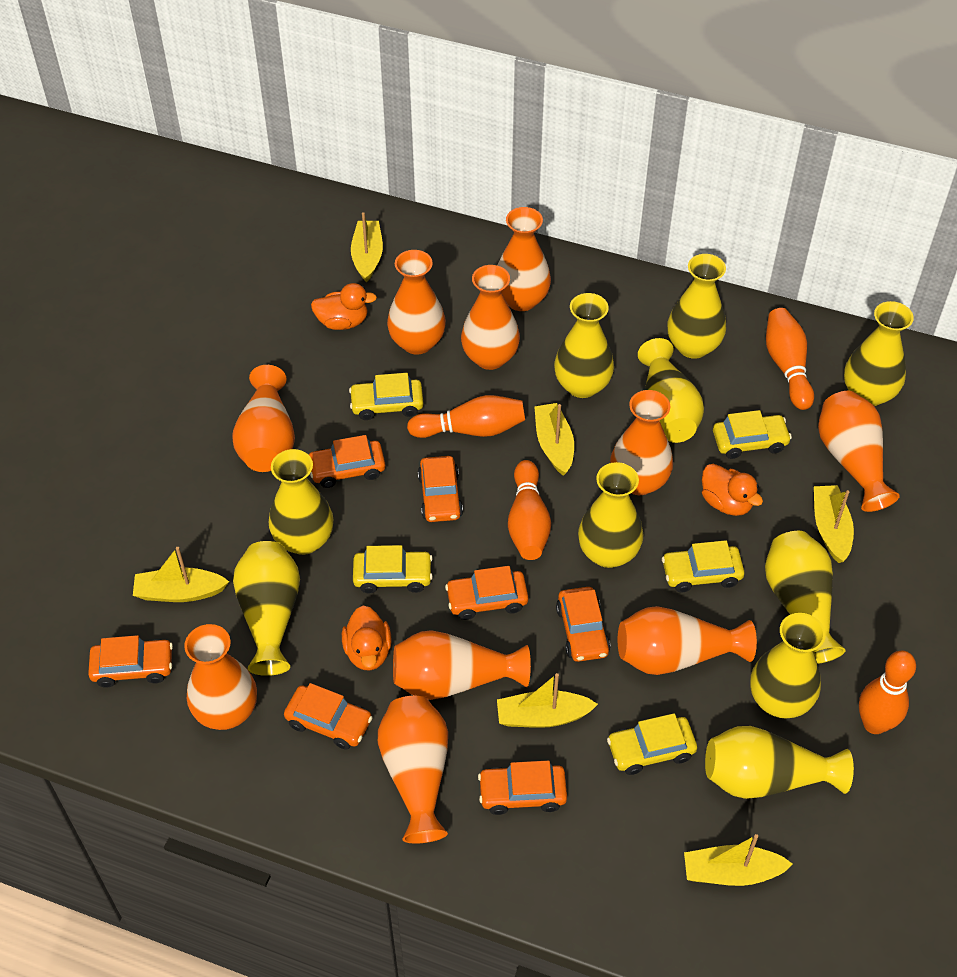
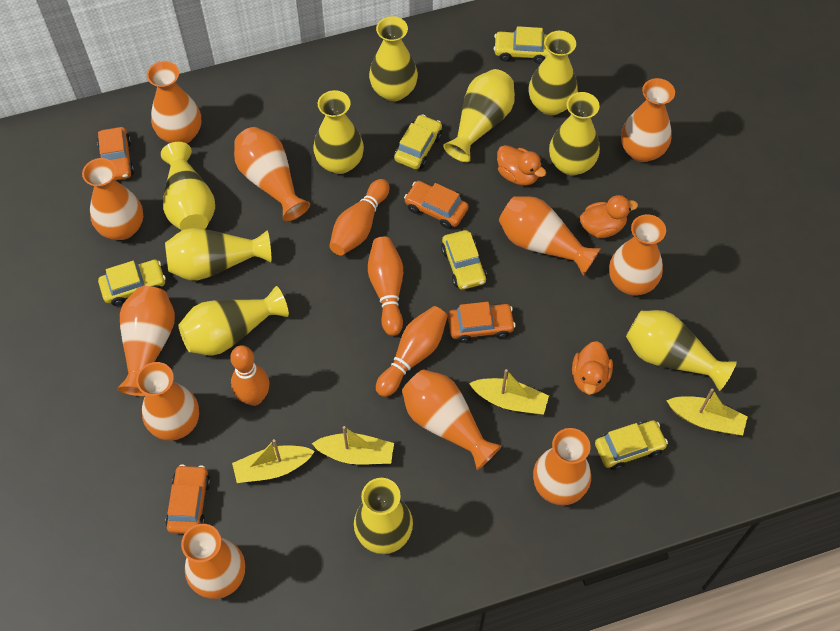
orange car: 7 -> 4
orange vase: 10 -> 11
yellow boat: 6 -> 4

